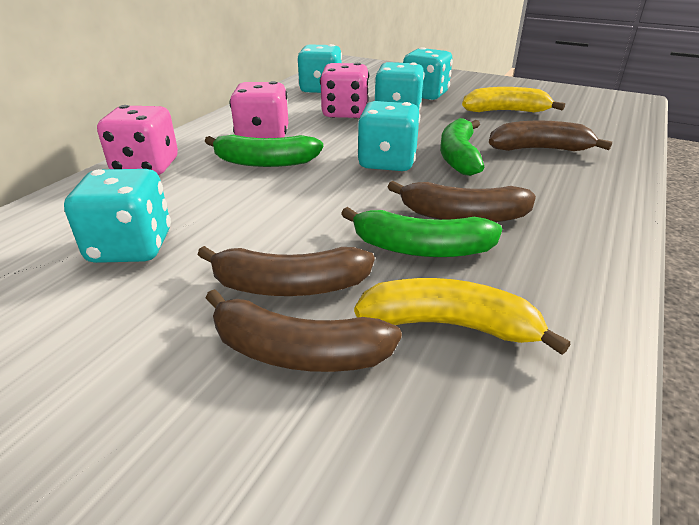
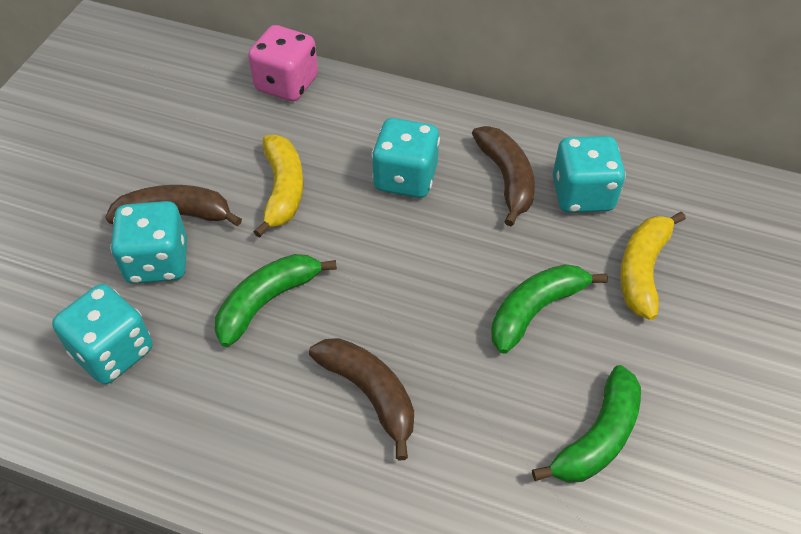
brown banana: 4 -> 3
pink dice: 3 -> 1
turquoise dice: 5 -> 4

